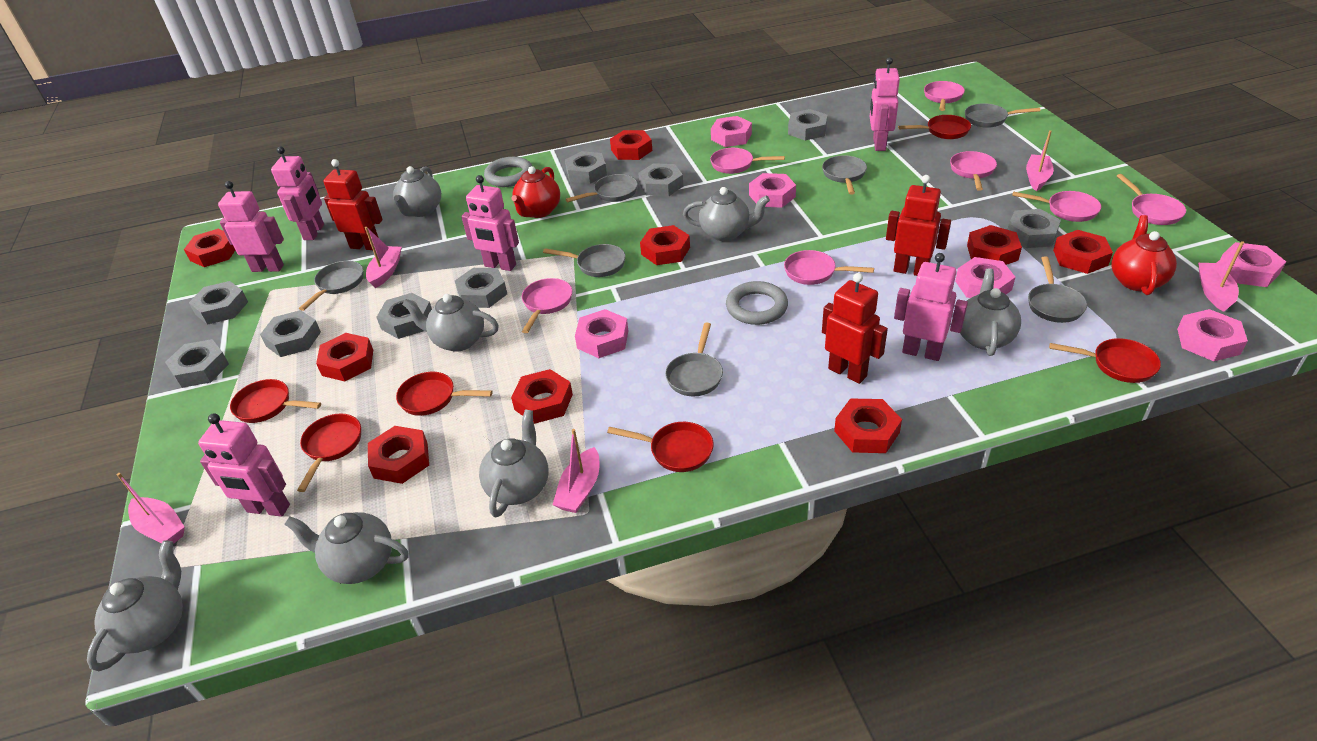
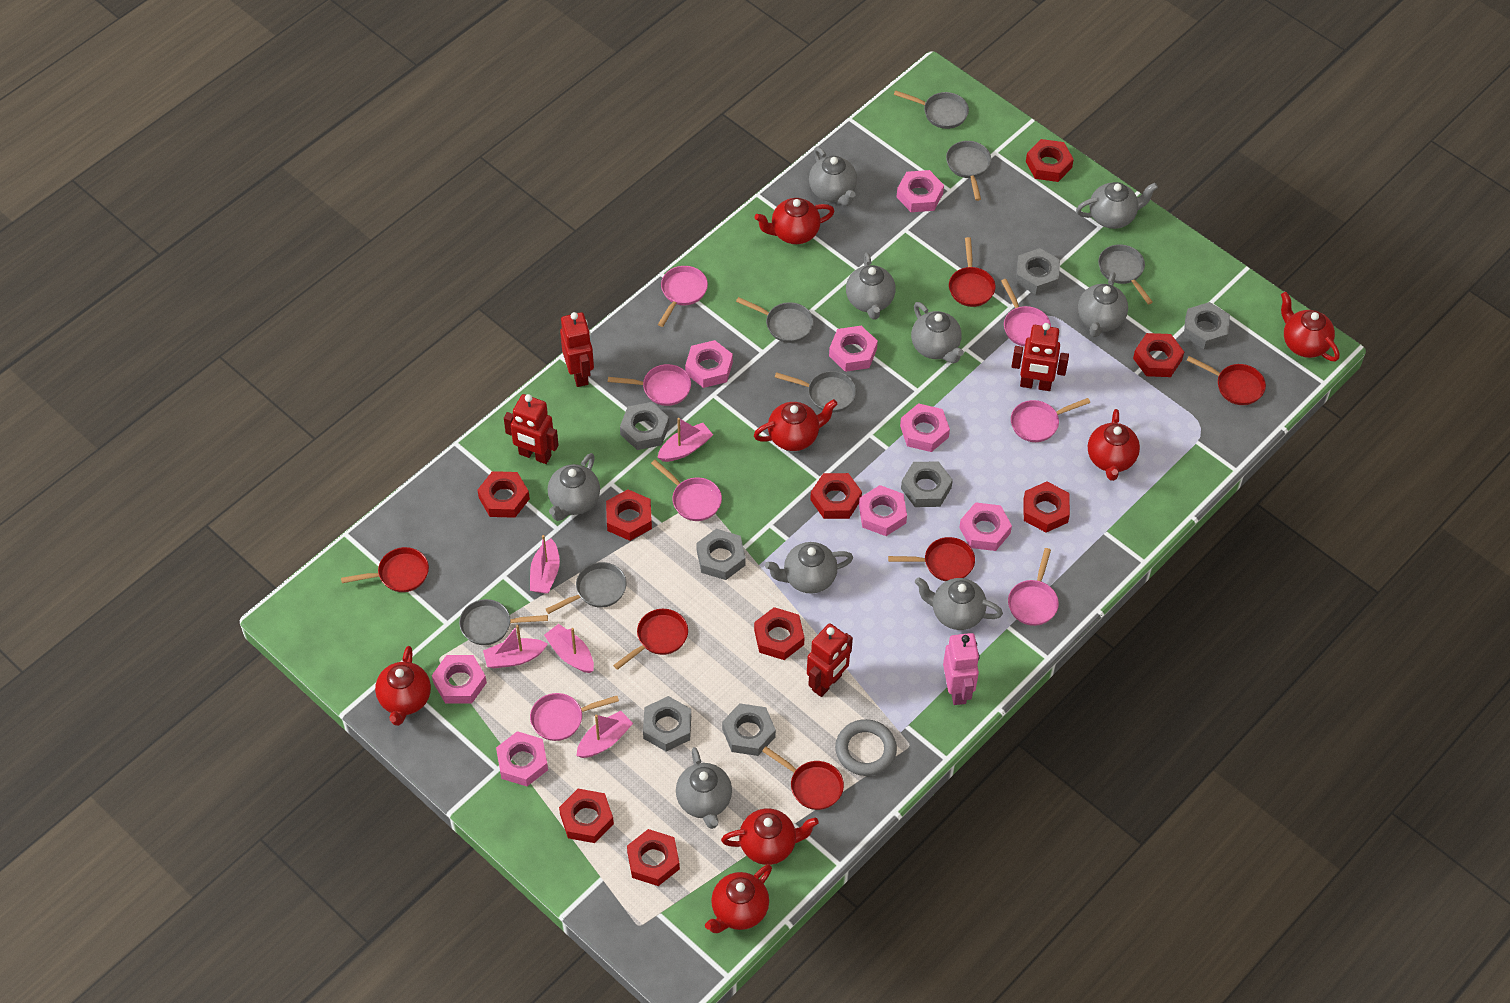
grey nut: 9 -> 7
grey ring: 2 -> 1
grey teapot: 7 -> 9
pink nut: 6 -> 8
pink robot: 6 -> 1
red robot: 3 -> 4
red teapot: 2 -> 7

